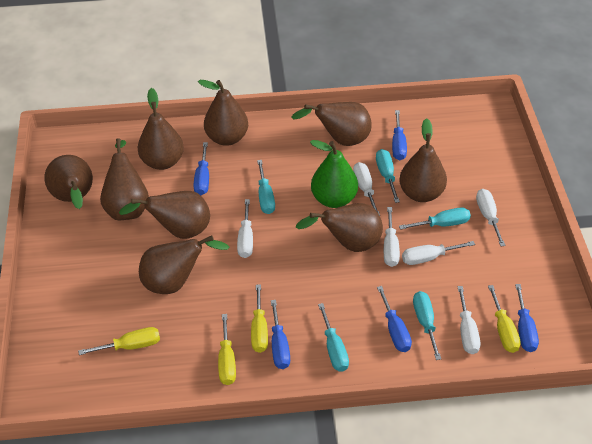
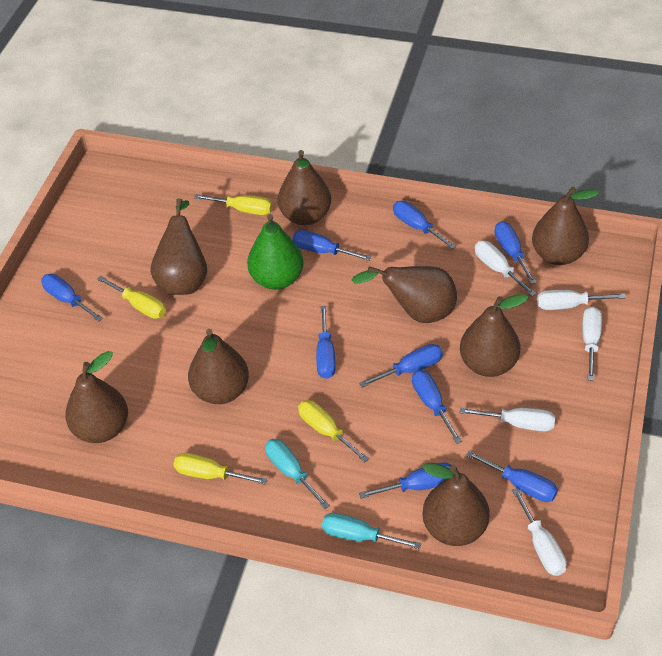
blue screwdriver: 5 -> 9
brown pear: 9 -> 8
turquoise screwdriver: 5 -> 2
white screwdriver: 6 -> 5

